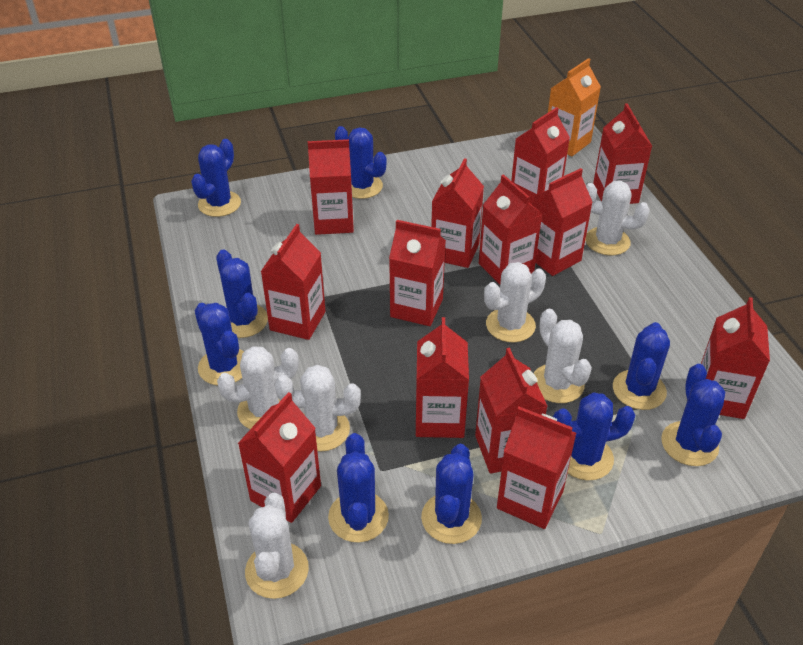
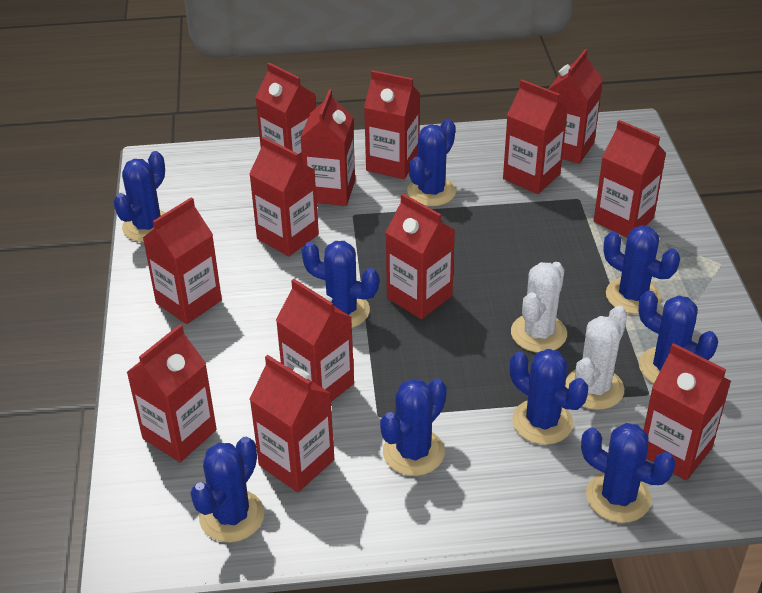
orange carton: 1 -> 0
white cactus: 6 -> 2

